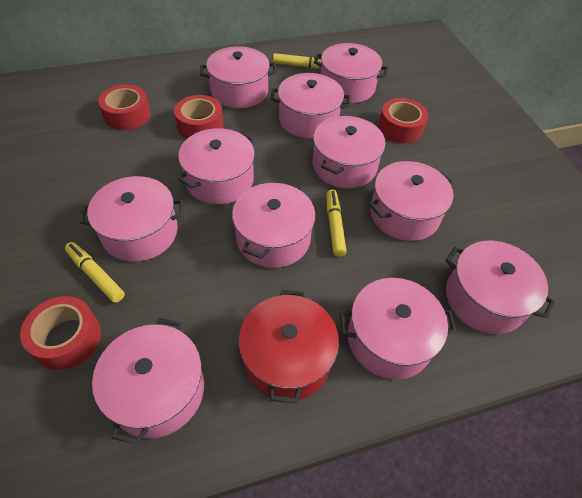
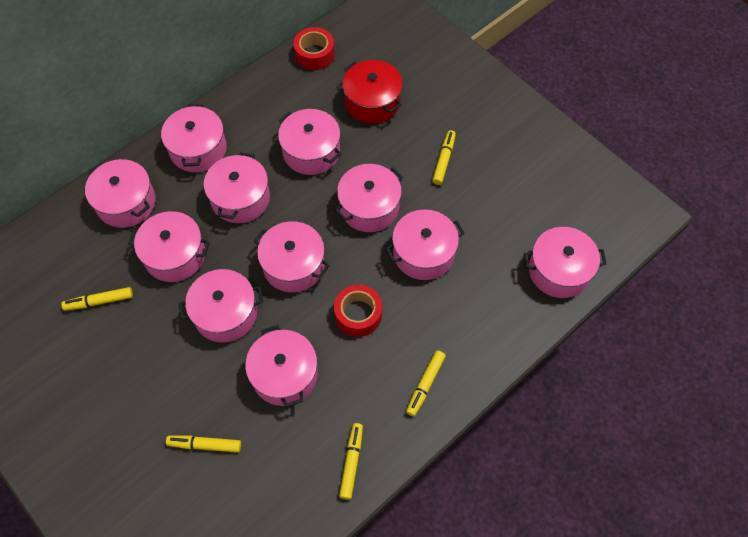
red tape: 4 -> 2
yellow marker: 3 -> 5

